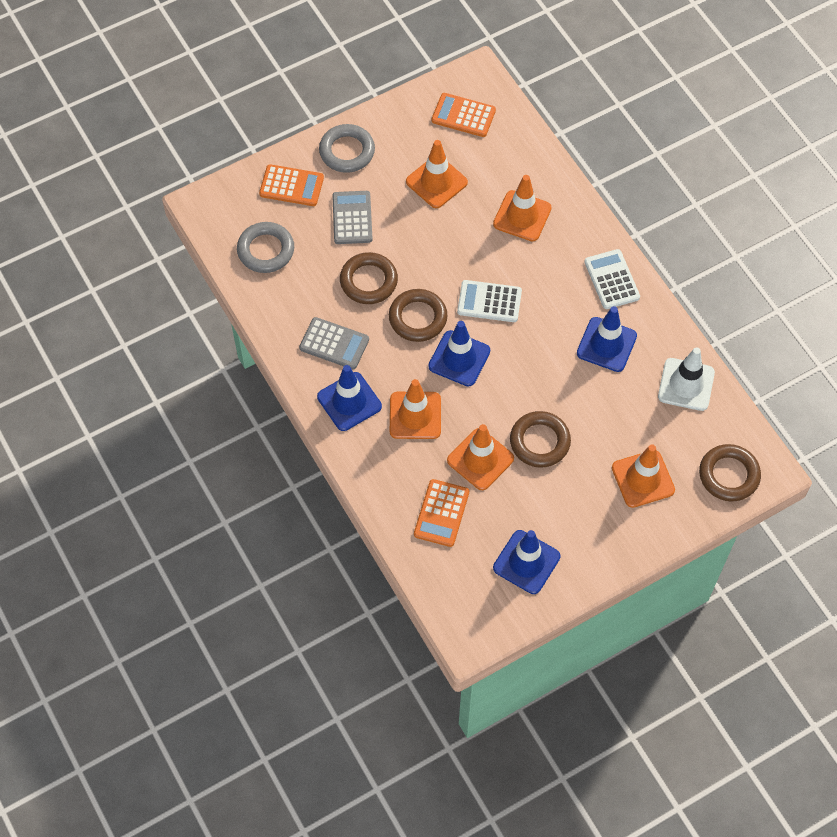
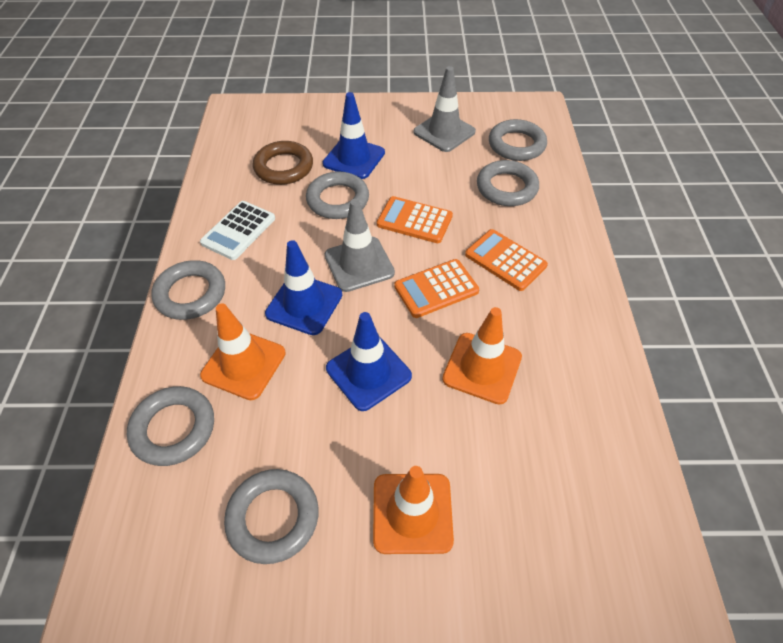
blue traffic cone: 4 -> 3
brown ring: 4 -> 1
grey calculator: 2 -> 0
grey ring: 2 -> 6
grey traffic cone: 0 -> 2
orange traffic cone: 5 -> 3
white calculator: 2 -> 1
white traffic cone: 1 -> 0

